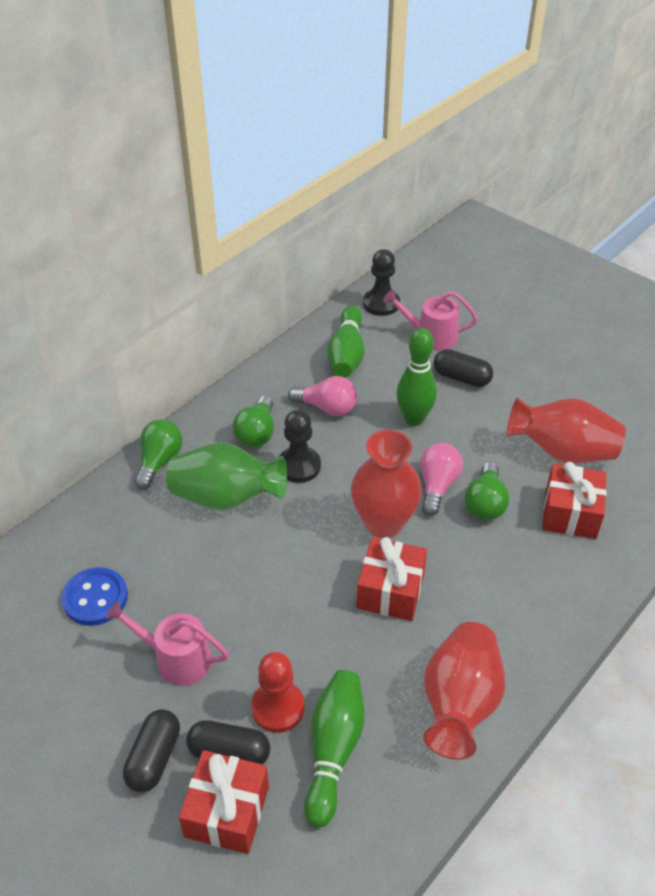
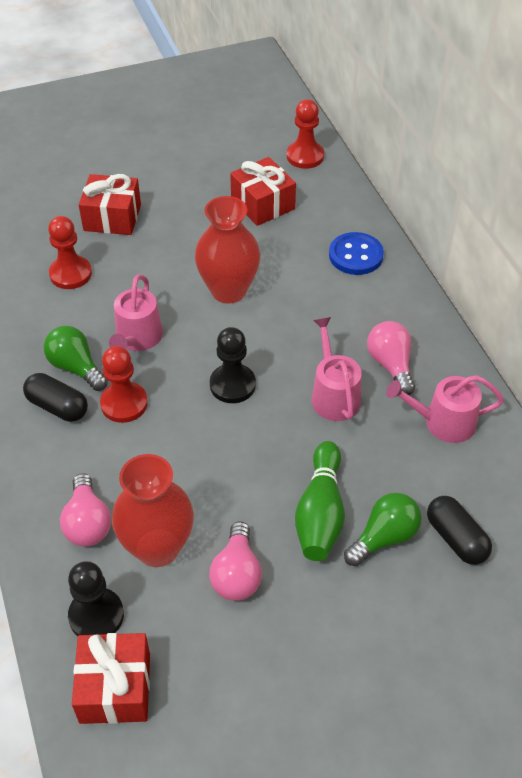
black capsule: 3 -> 2
green bowling pin: 3 -> 1
green light bulb: 3 -> 2
green vase: 1 -> 0
pink light bulb: 2 -> 3
pink watering can: 2 -> 3
red pawn: 1 -> 3
red vase: 3 -> 2

